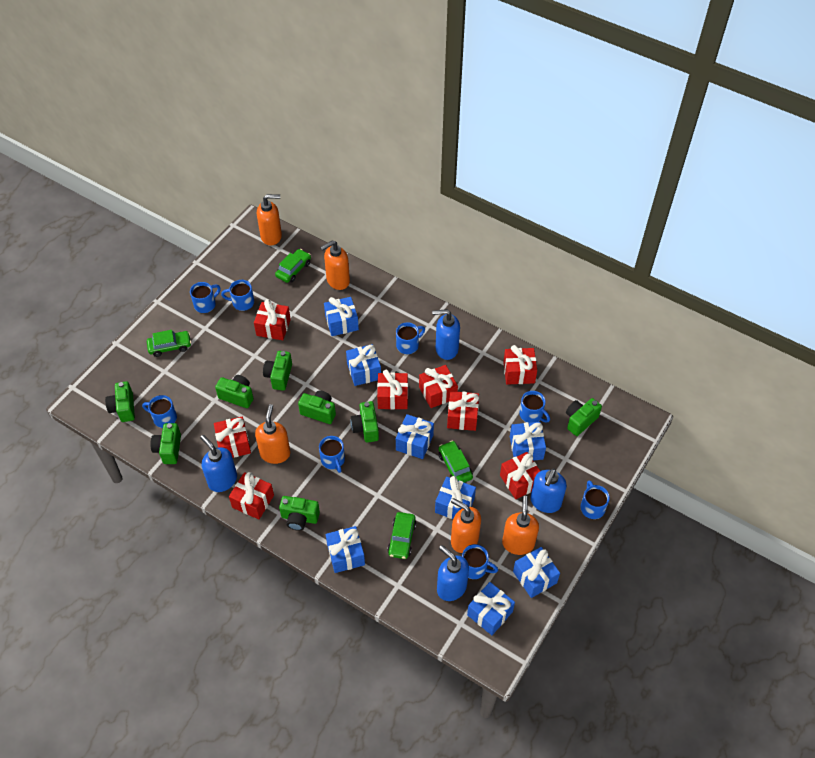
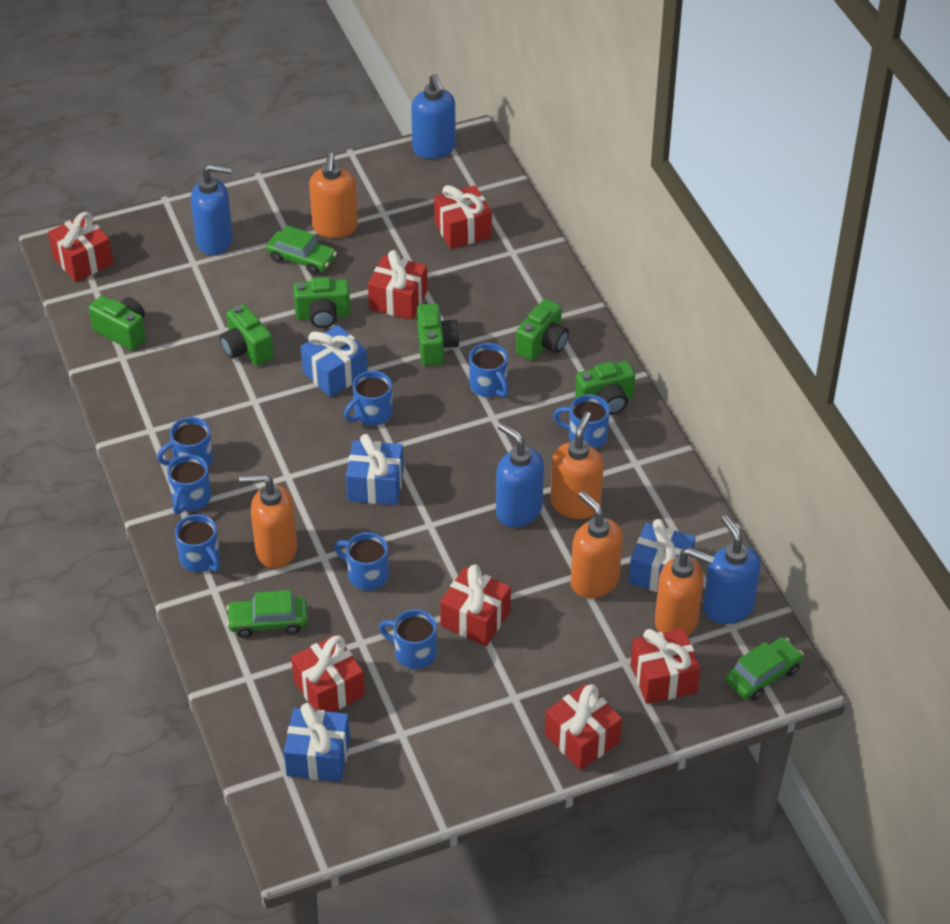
blue gift: 8 -> 4
green camera: 8 -> 6
green car: 4 -> 3
red gift: 8 -> 7

